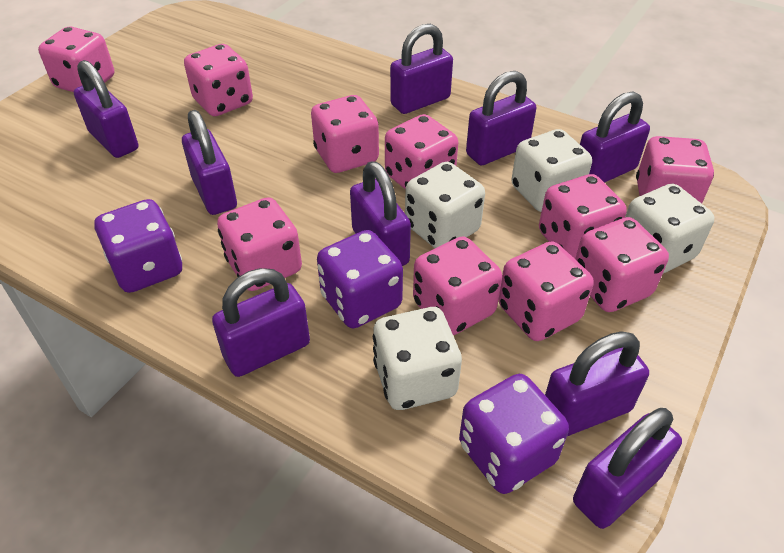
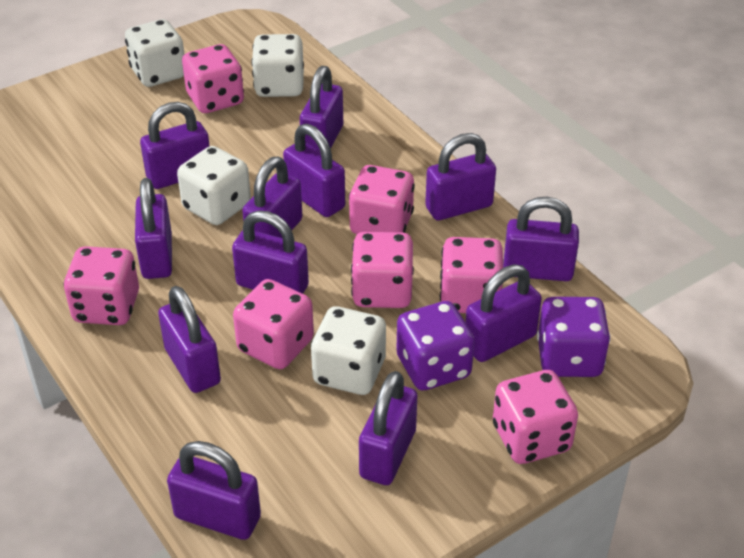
pink dice: 10 -> 7
purple dice: 3 -> 2
purple padlock: 9 -> 12

